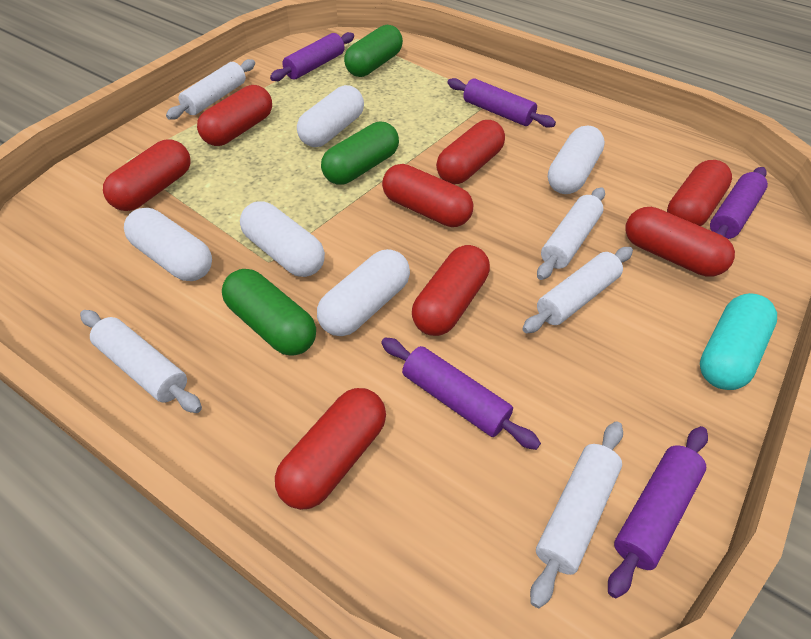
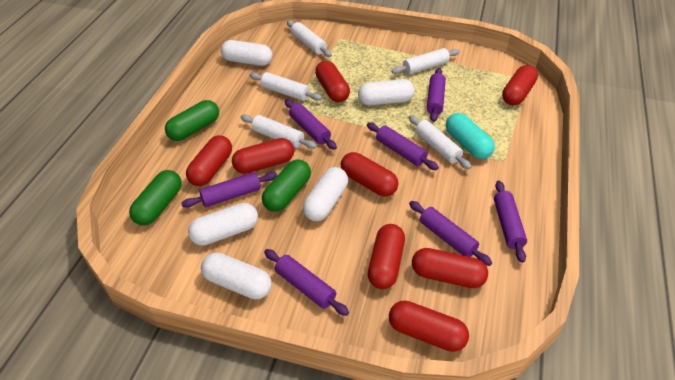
purple rolling pin: 5 -> 7

